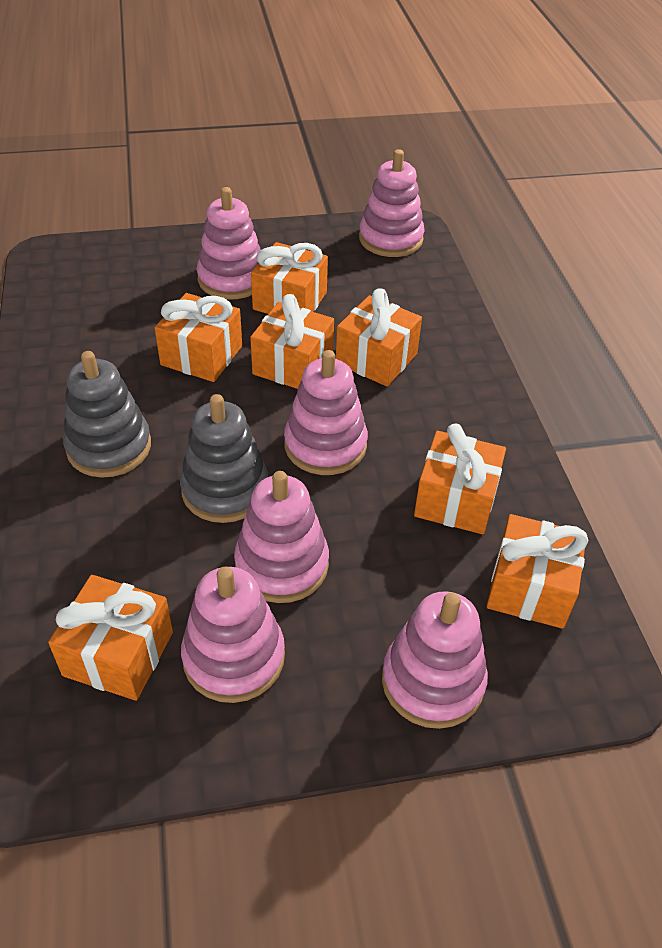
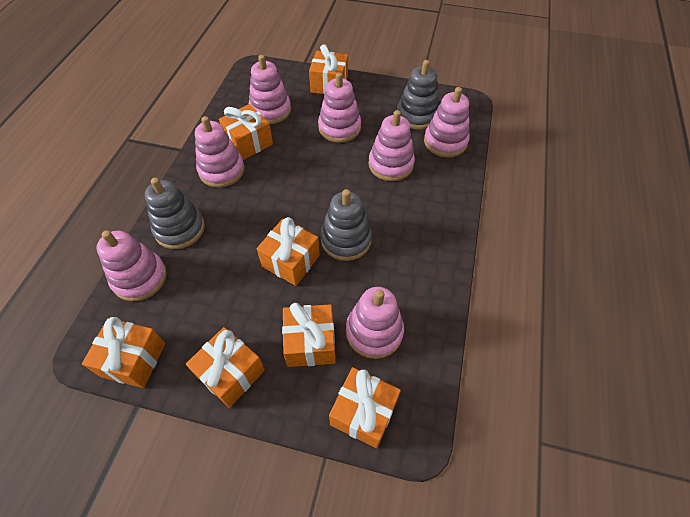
grey stacking toy: 2 -> 3
pink stacking toy: 6 -> 7

